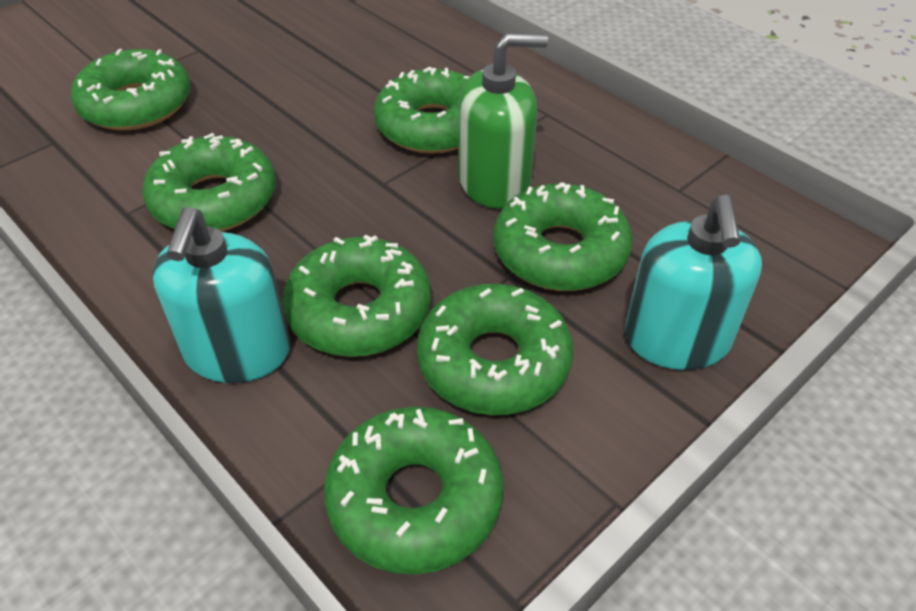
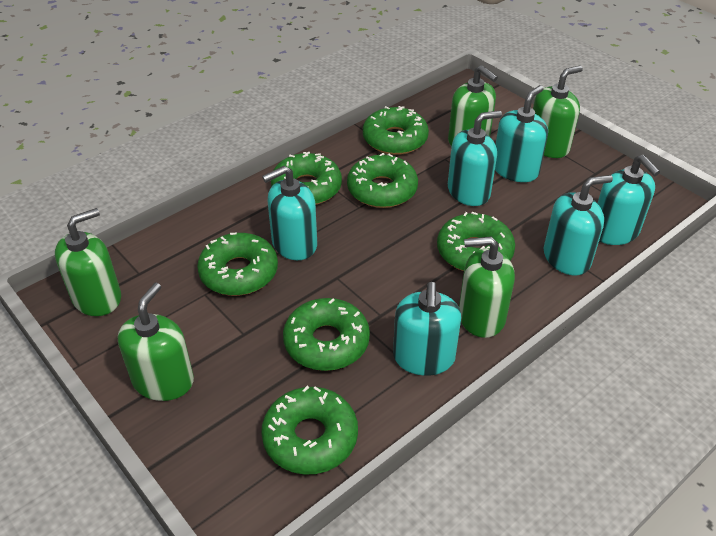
green soap dispenser: 1 -> 5
turquoise soap dispenser: 2 -> 6

